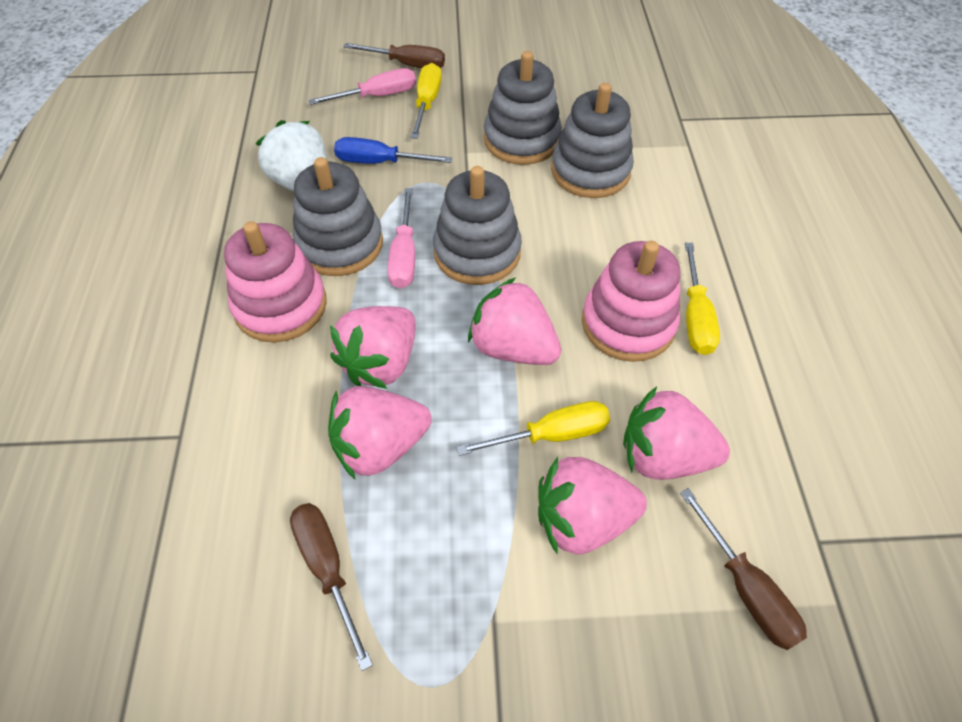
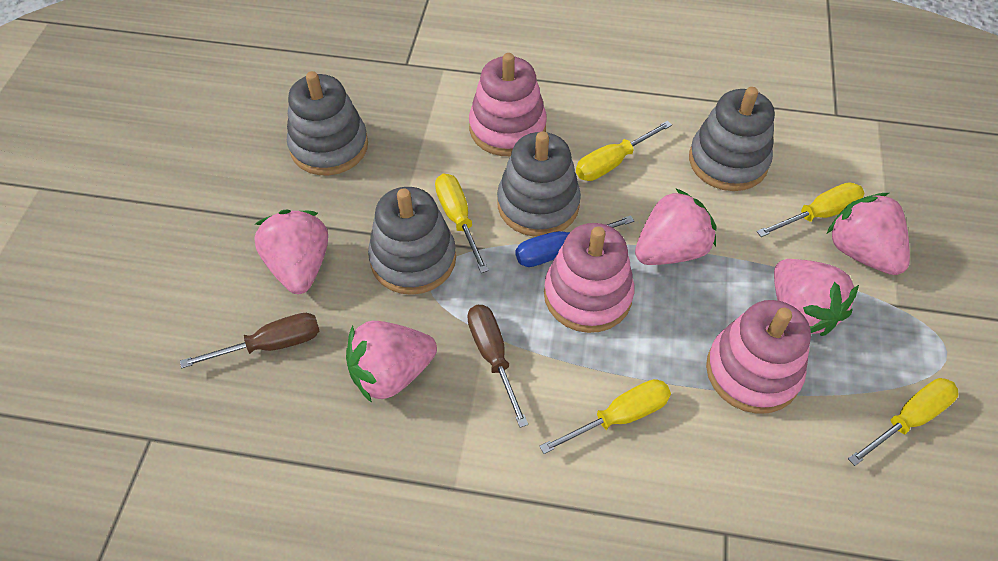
brown screwdriver: 3 -> 2
pink screwdriver: 2 -> 0
pink stacking toy: 2 -> 3
white strawberry: 1 -> 0
yellow screwdriver: 3 -> 5

